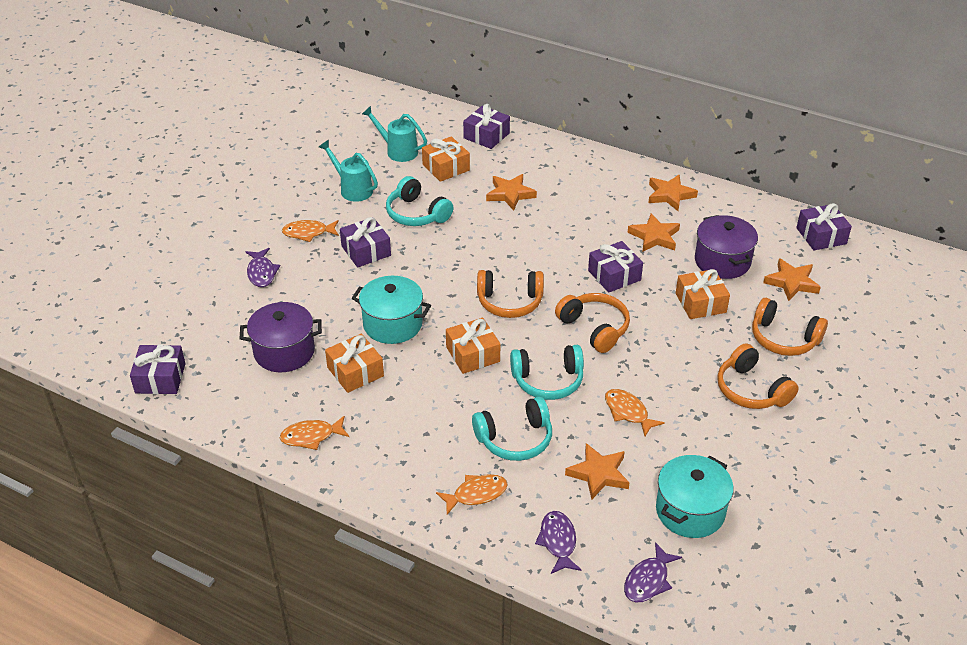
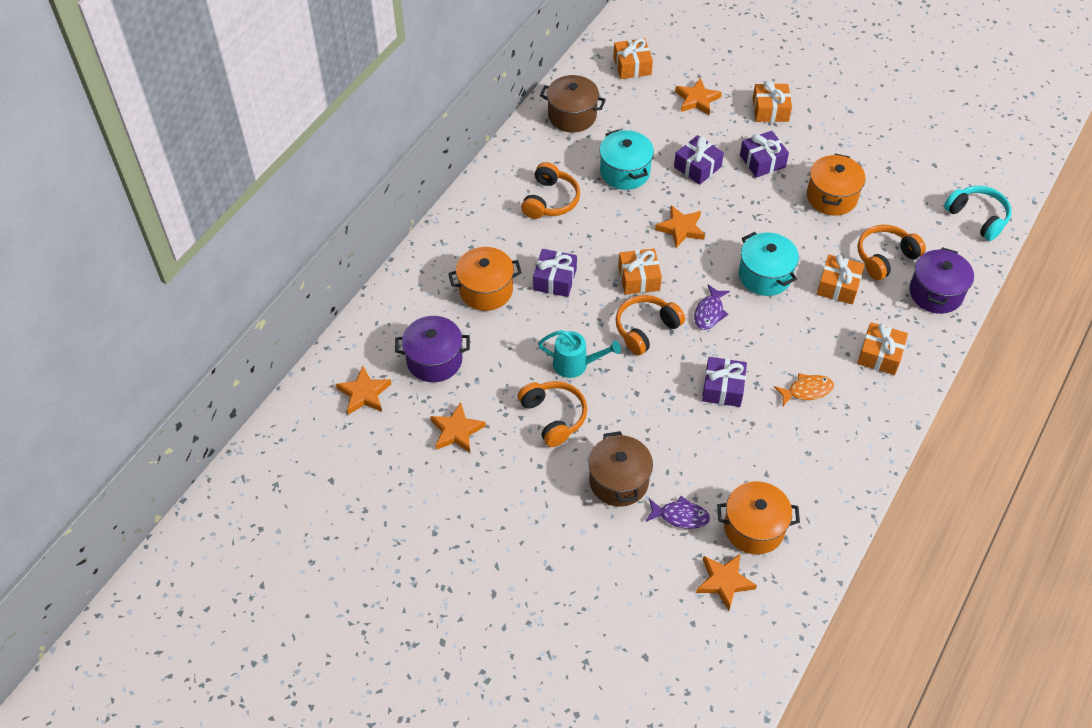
brown pot: 0 -> 2
orange fish: 4 -> 1
orange gift: 4 -> 5
orange pot: 0 -> 3
purple fish: 3 -> 2
purple gift: 5 -> 4
turquoise headphones: 3 -> 1
turquoise watering can: 2 -> 1

